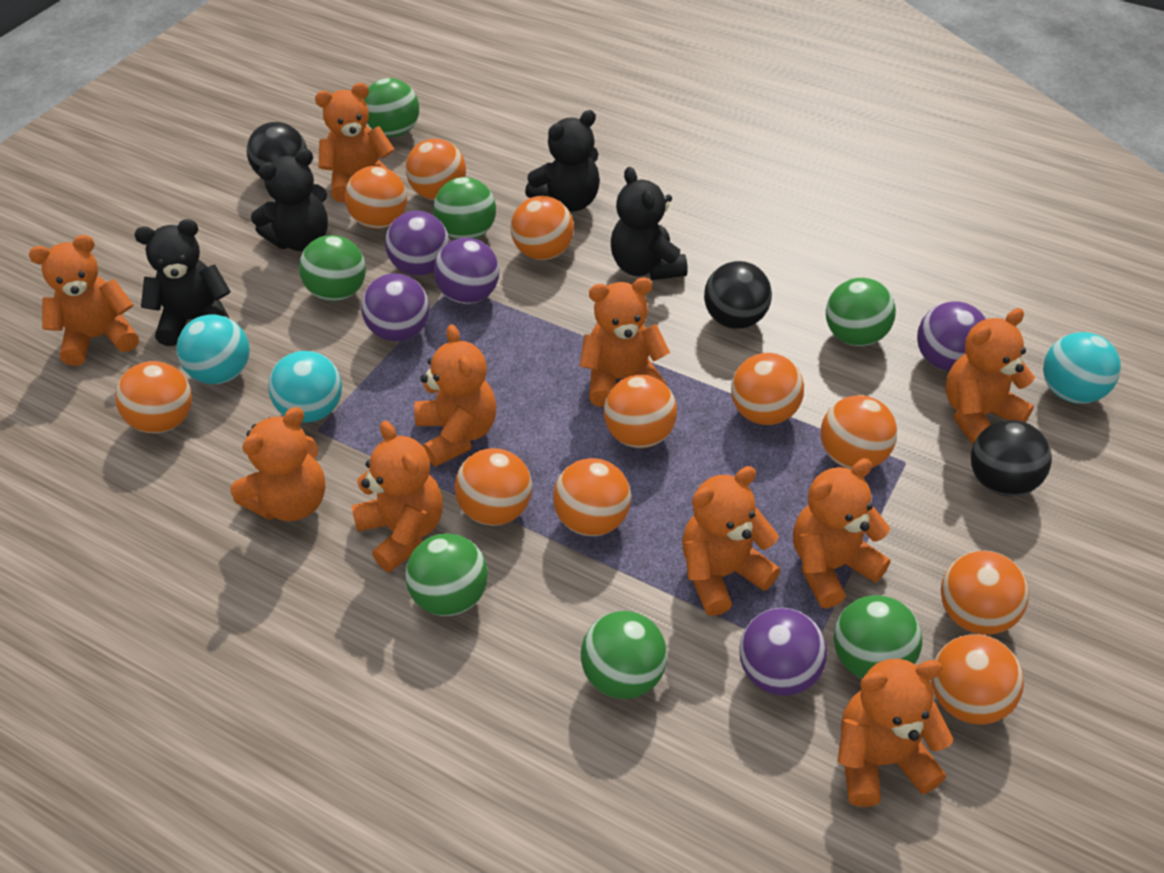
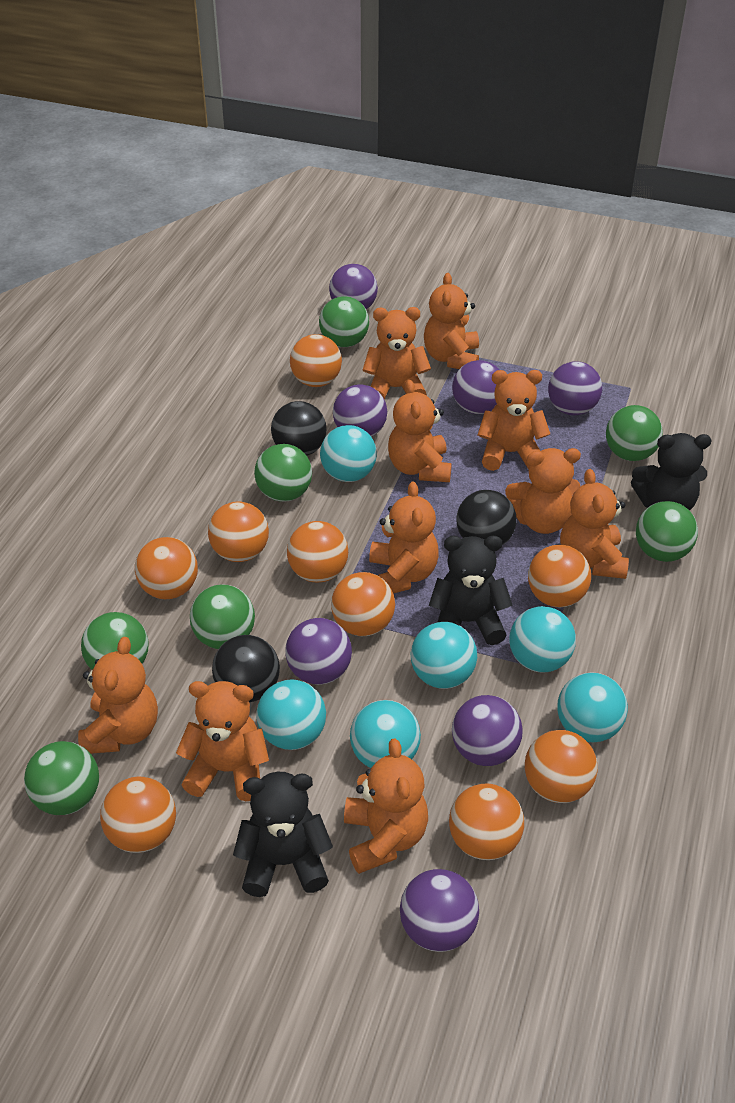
black teddy bear: 4 -> 3
orange ball: 11 -> 9
purple ball: 5 -> 7
turquoise ball: 3 -> 6

